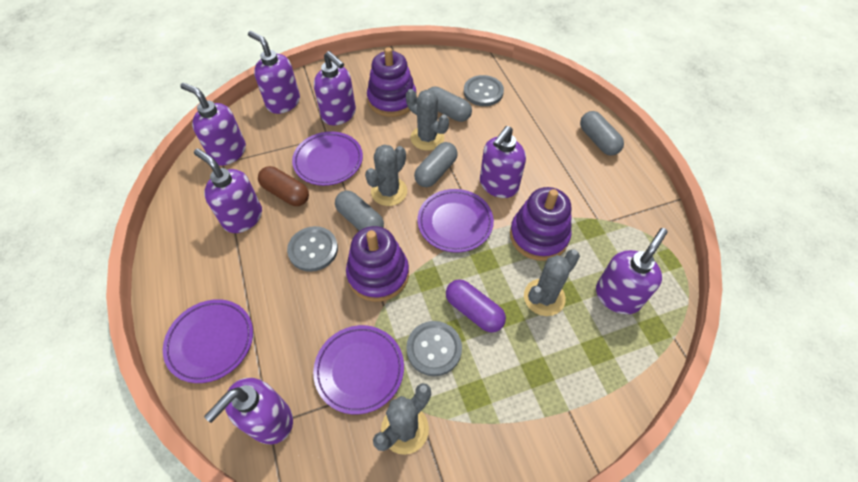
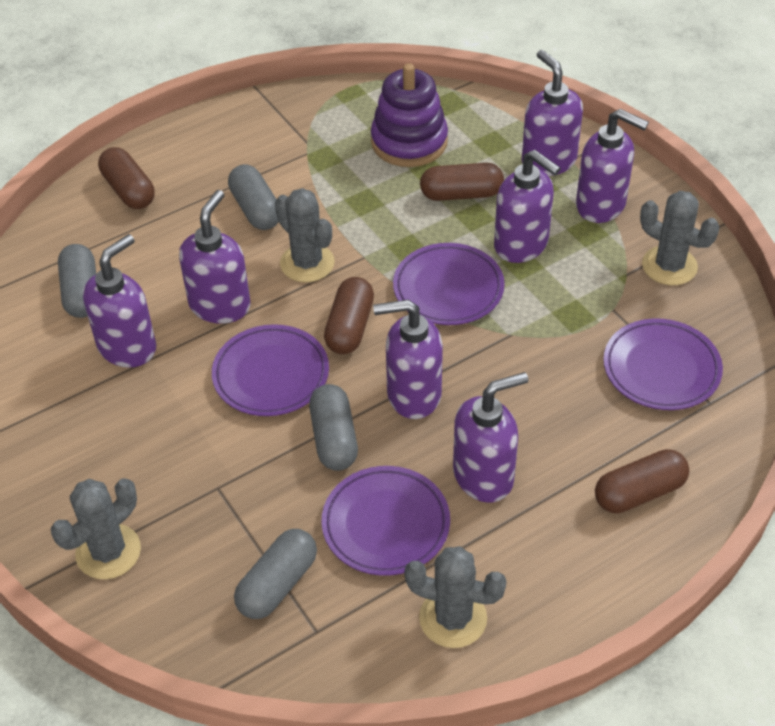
brown capsule: 1 -> 4
grey button: 3 -> 0
purple capsule: 1 -> 0
purple stacking toy: 3 -> 1

